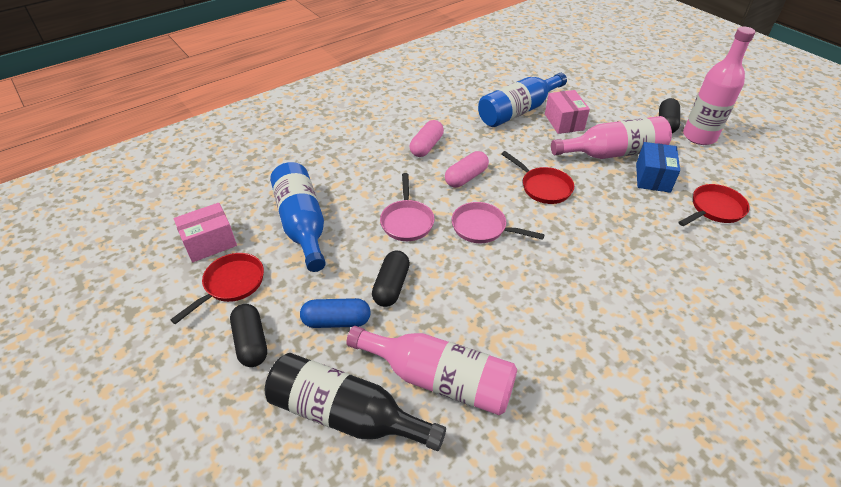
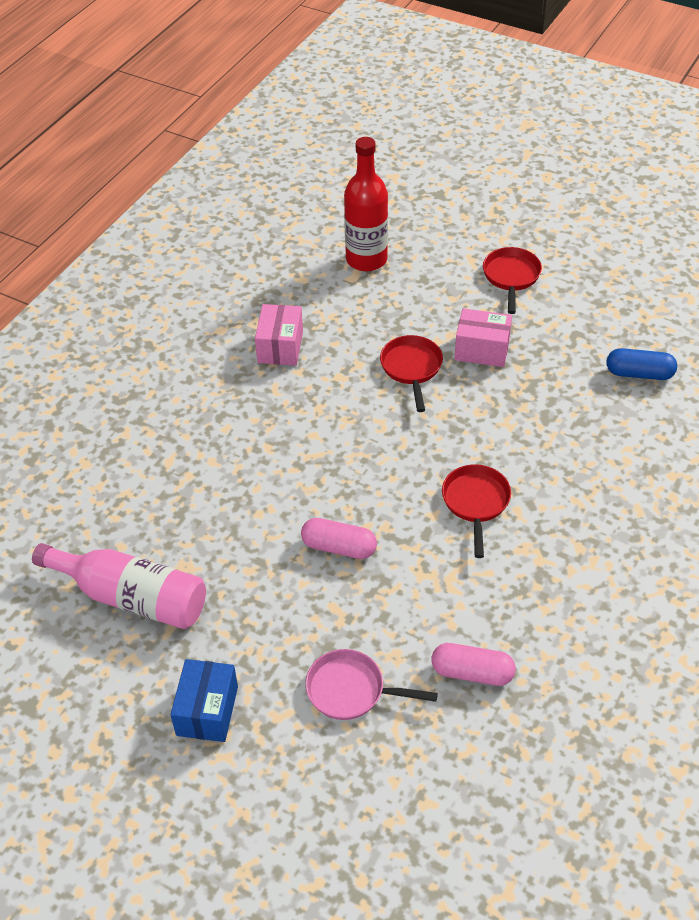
black bottle: 1 -> 0
black capsule: 3 -> 0
blue bottle: 2 -> 0
pink bottle: 3 -> 1
pink pan: 2 -> 1
red bottle: 0 -> 1

